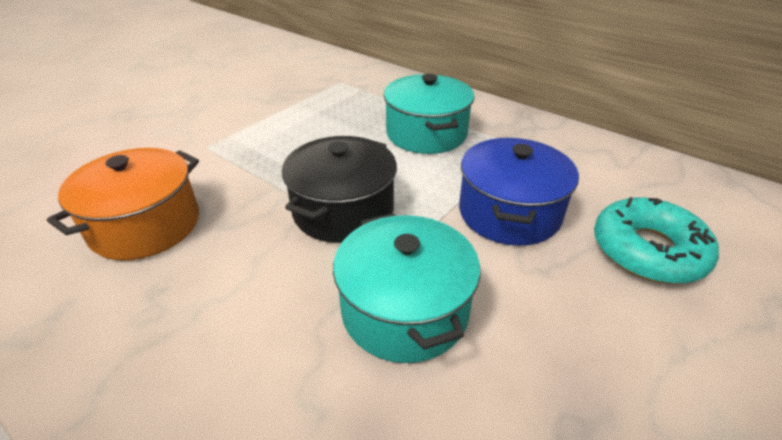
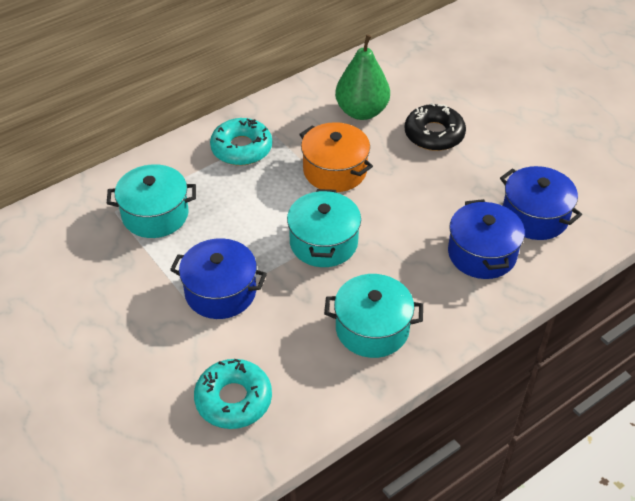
black donut: 0 -> 1
black pot: 1 -> 0
blue pot: 1 -> 3
green pear: 0 -> 1
turquoise donut: 1 -> 2
turquoise pot: 2 -> 3

